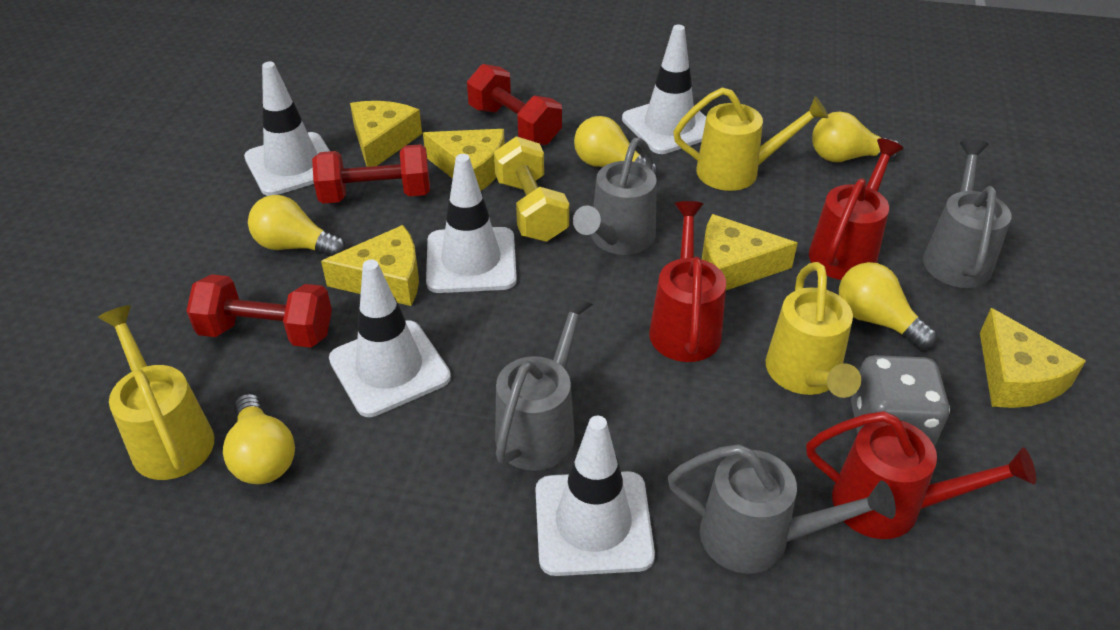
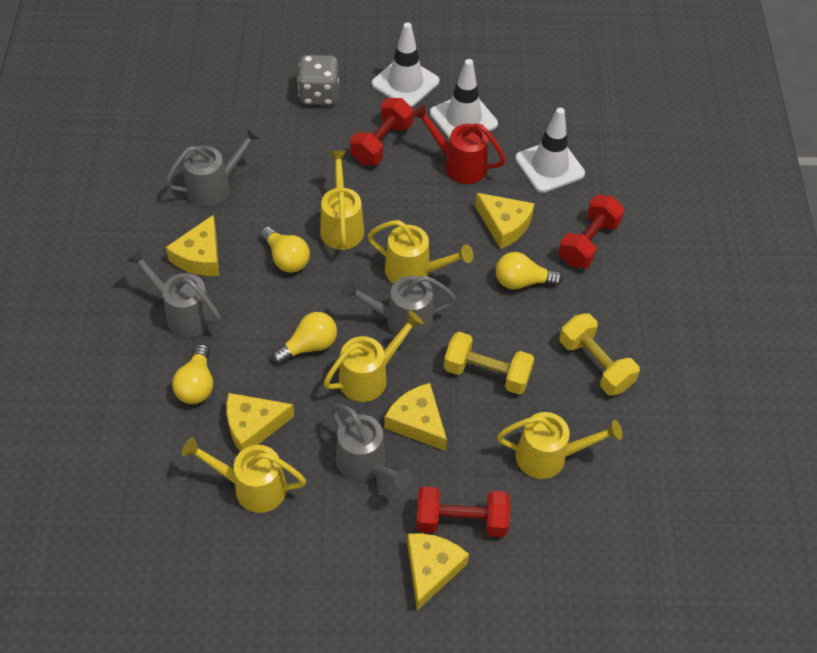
red watering can: 3 -> 1
white traffic cone: 5 -> 3
yellow dumbbell: 1 -> 2
yellow light bulb: 5 -> 4
yellow watering can: 3 -> 5

